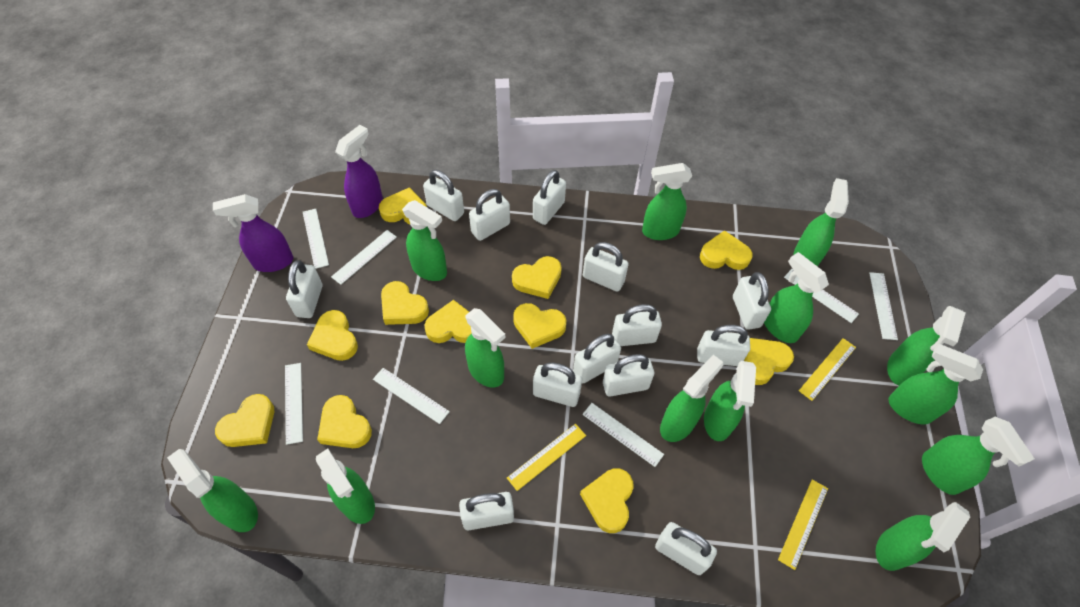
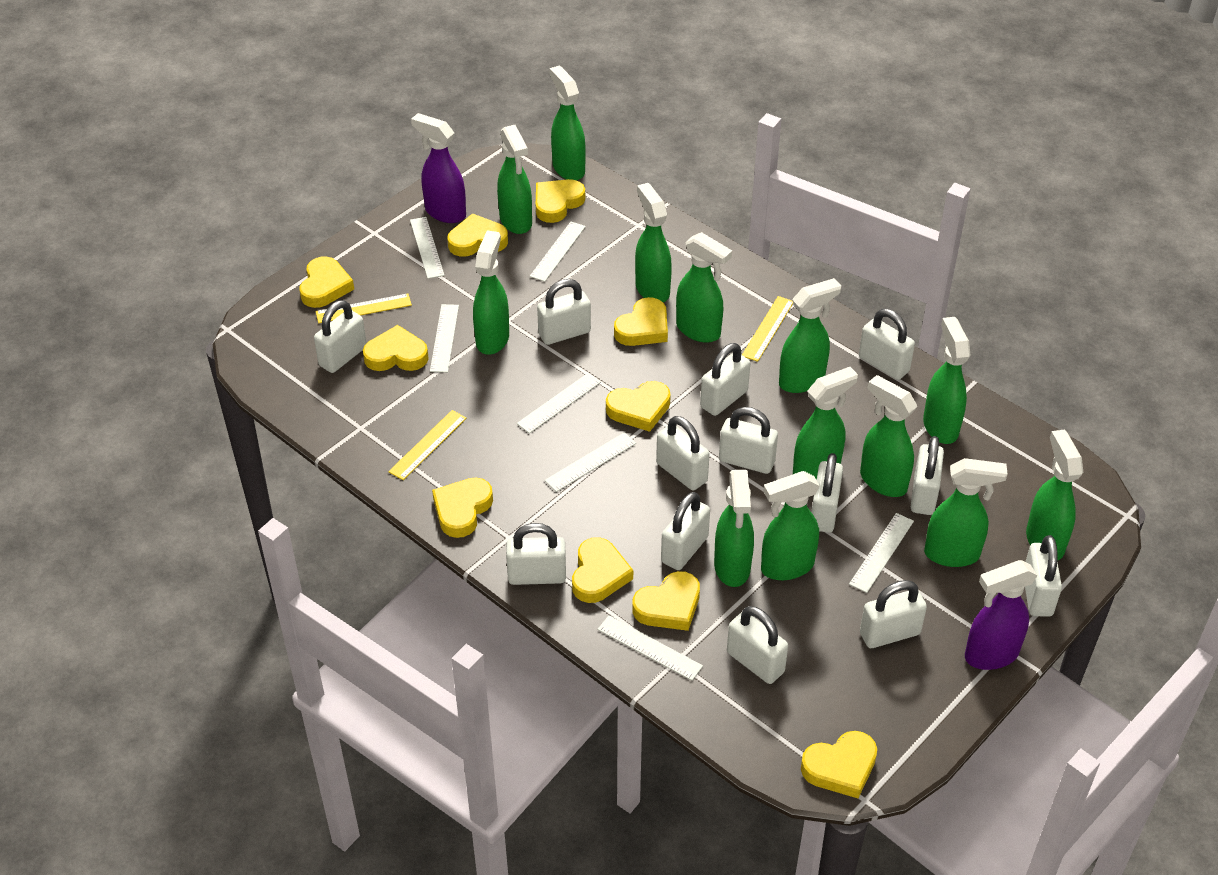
yellow heart: 11 -> 10

